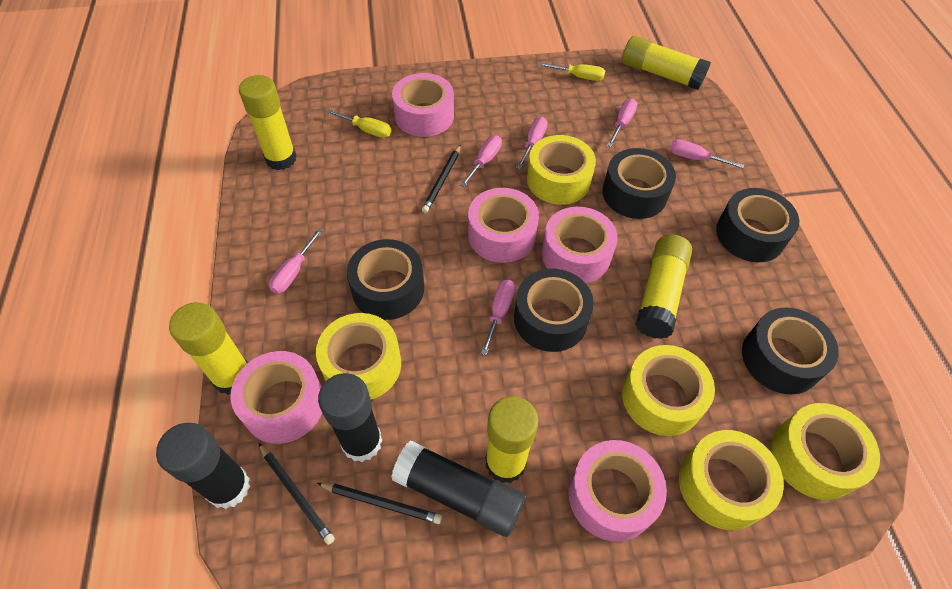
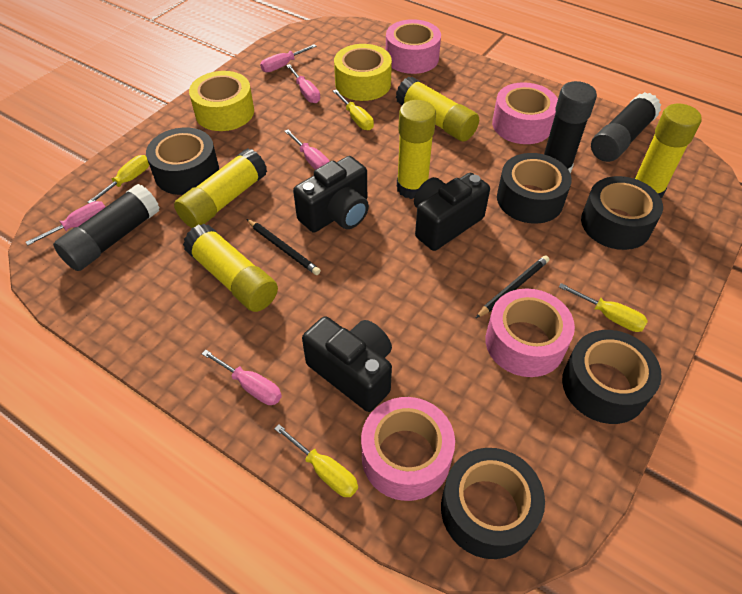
black camera: 0 -> 3
black pencil: 3 -> 2
pink screwdriver: 6 -> 5
pink tape: 5 -> 4
yellow screwdriver: 2 -> 4
yellow tape: 5 -> 2

